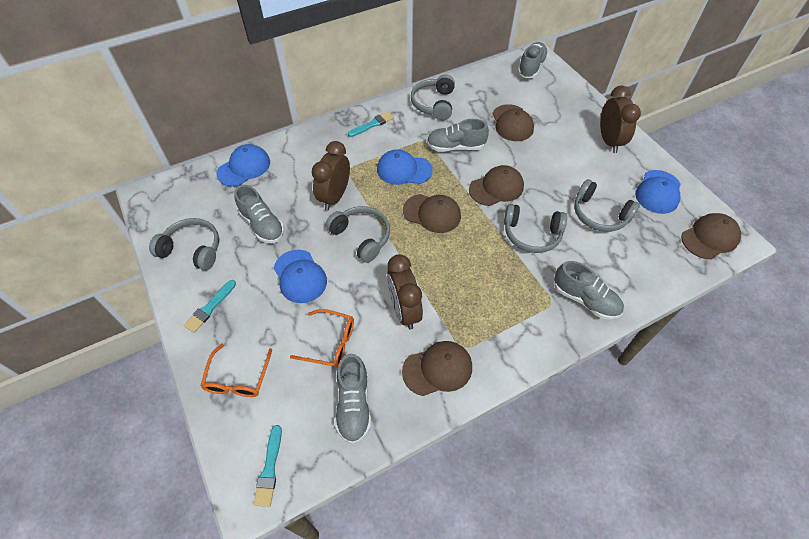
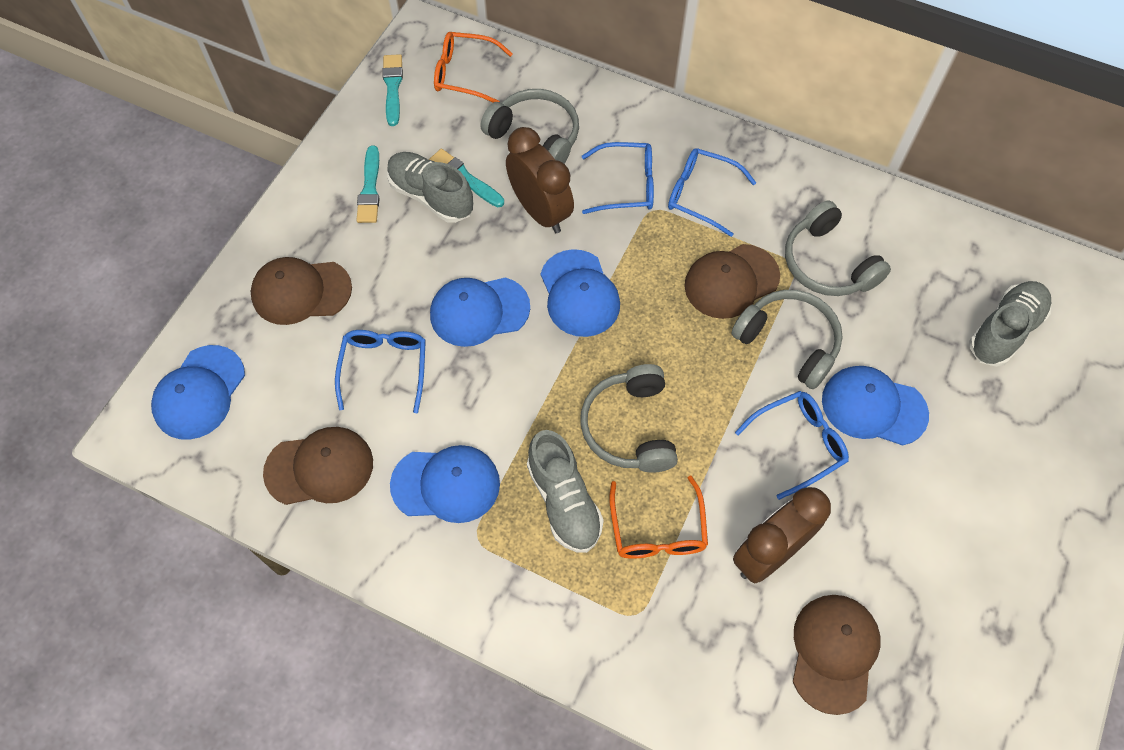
blue cap: 4 -> 5
blue glasses: 0 -> 4
brown cap: 5 -> 4
brown clock: 3 -> 2
grey headphones: 5 -> 4
grey shoe: 5 -> 3

